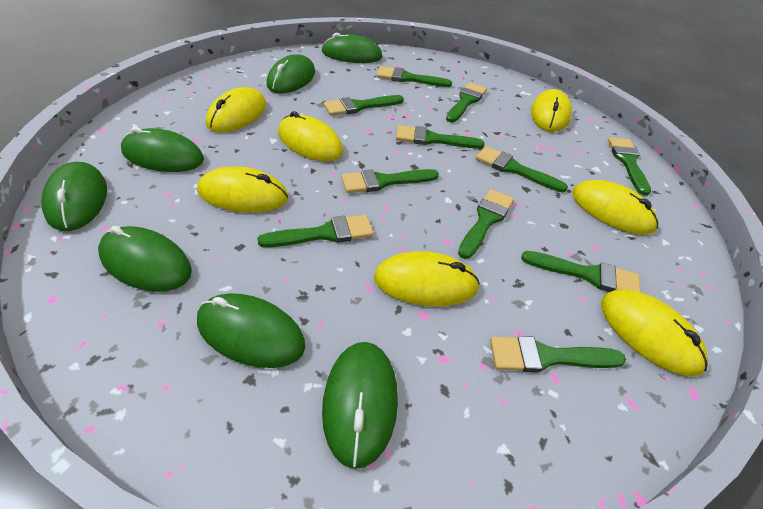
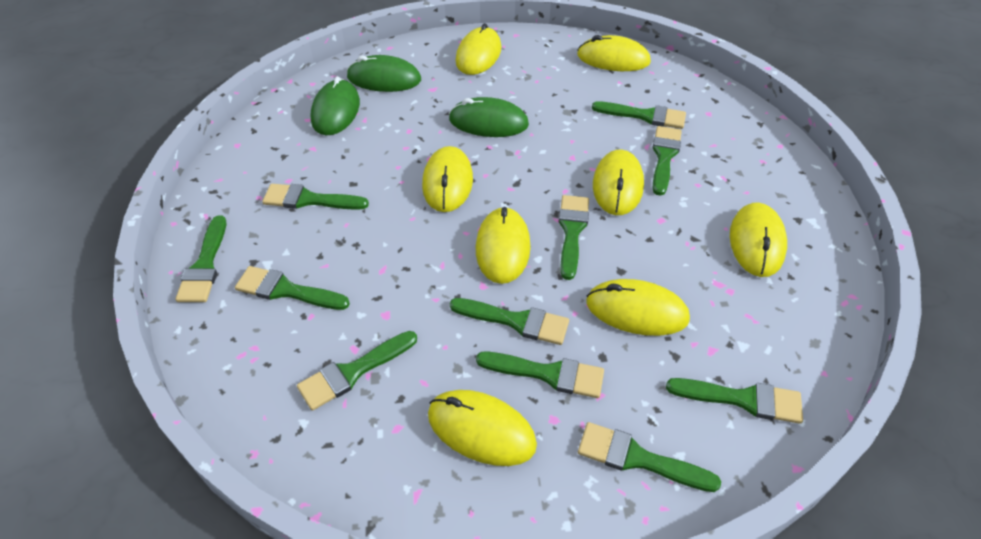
green mouse: 7 -> 3
yellow mouse: 7 -> 8

